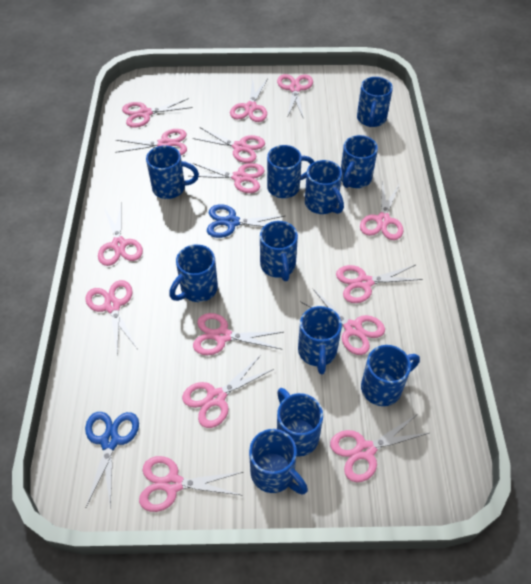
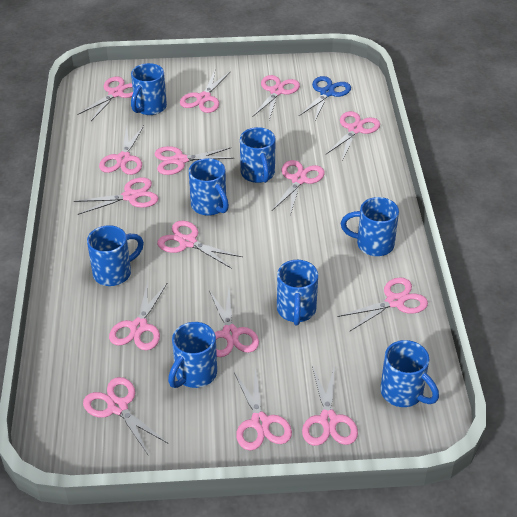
blue mug: 11 -> 8
blue scissors: 2 -> 1

